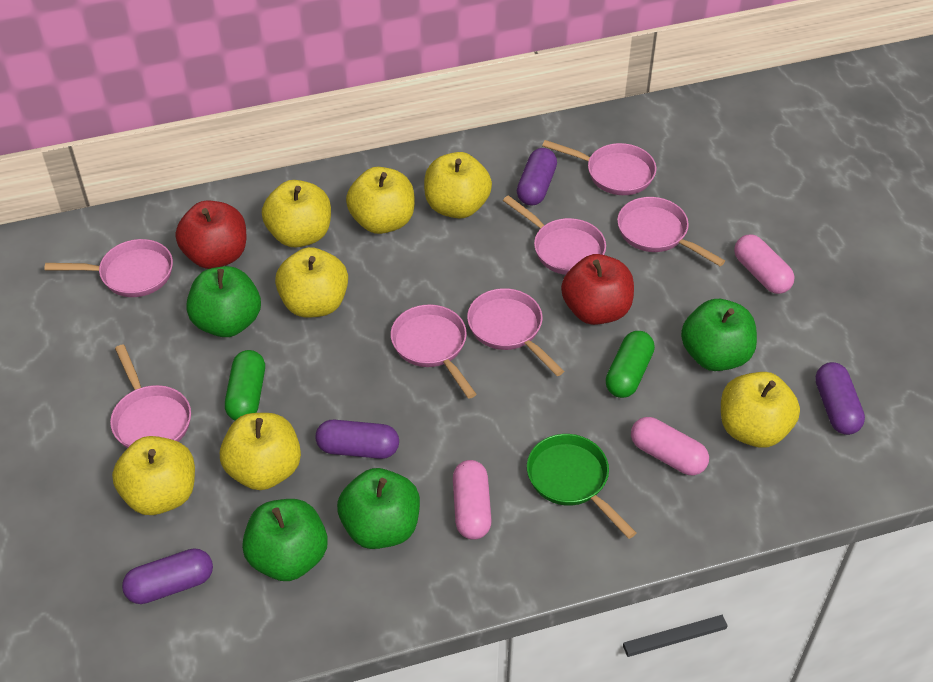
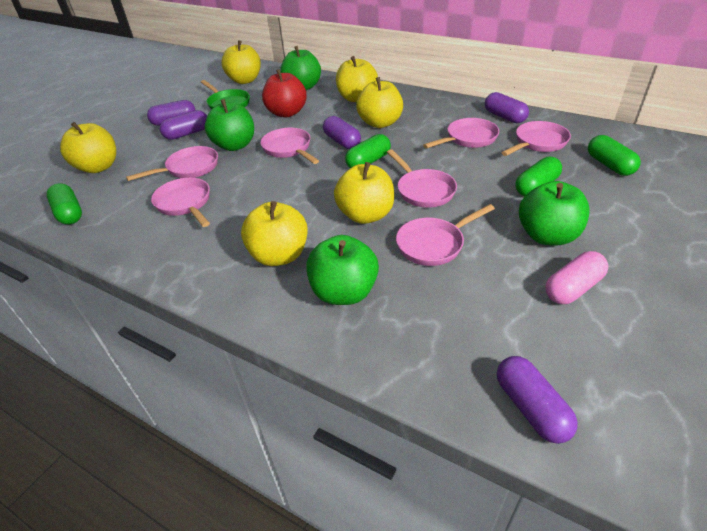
green capsule: 2 -> 4
pink capsule: 3 -> 1
purple capsule: 4 -> 5
red apple: 2 -> 1
yellow apple: 7 -> 6

